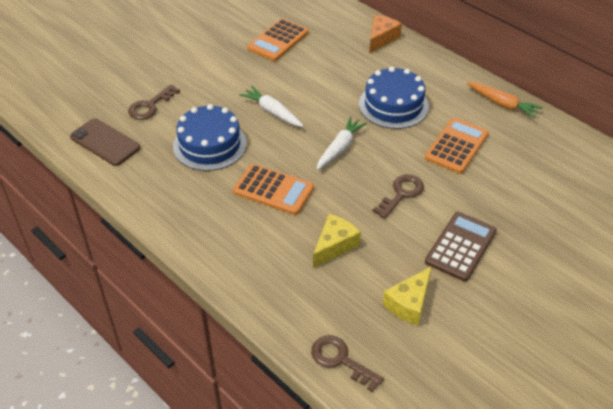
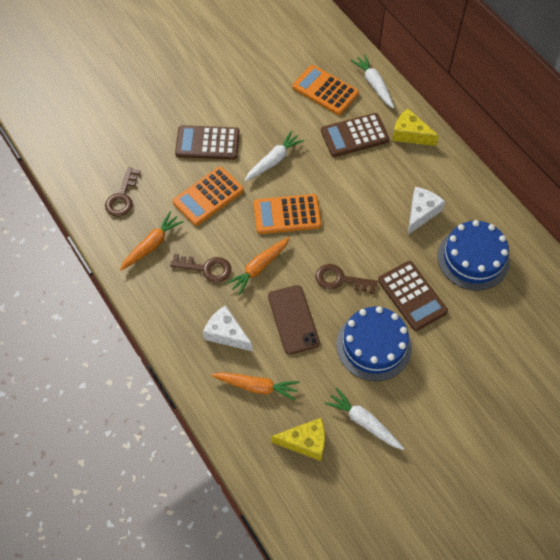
brown calculator: 1 -> 3
orange carrot: 1 -> 3
orange cheese: 1 -> 0
white carrot: 2 -> 3
white cheese: 0 -> 2

